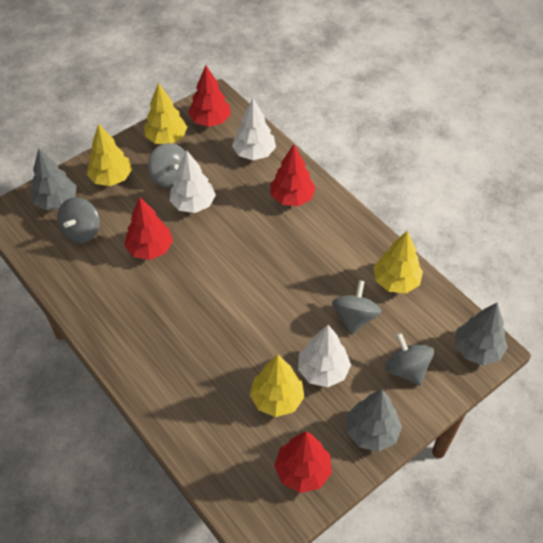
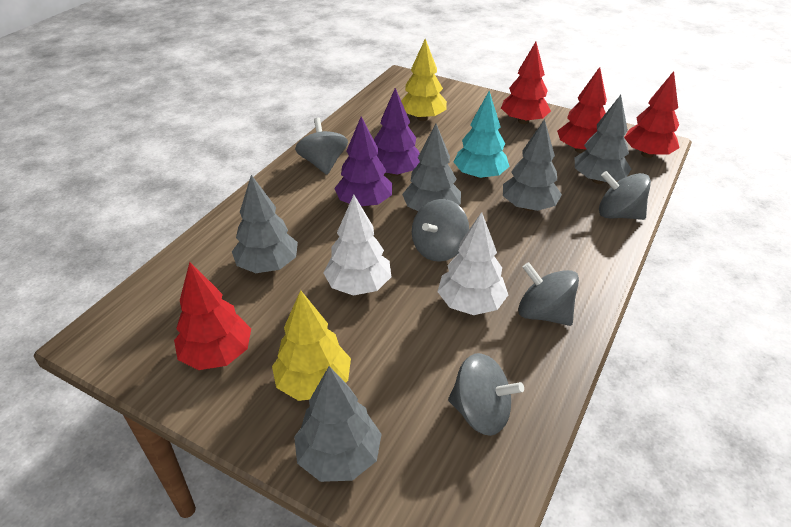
grey spinning top: 4 -> 5
grey tree: 3 -> 5
purple tree: 0 -> 2
turquoise tree: 0 -> 1
white tree: 3 -> 2
yellow tree: 4 -> 2

